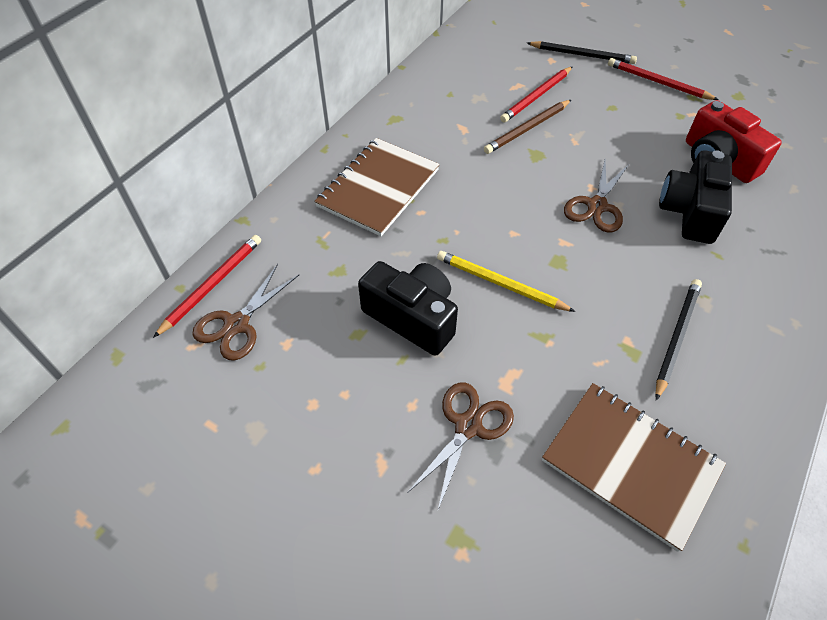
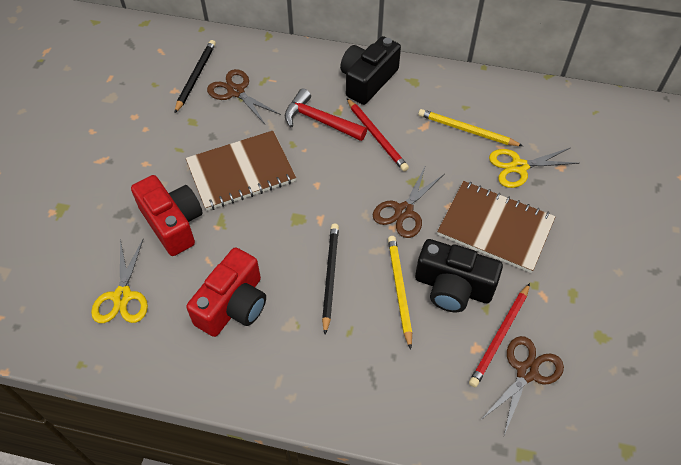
brown pencil: 1 -> 0
red camera: 1 -> 2
red hammer: 0 -> 1
red pencil: 3 -> 2
yellow pencil: 1 -> 2
yellow scissors: 0 -> 2

